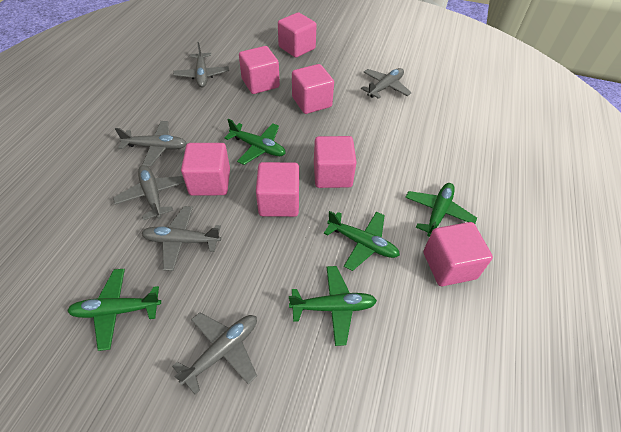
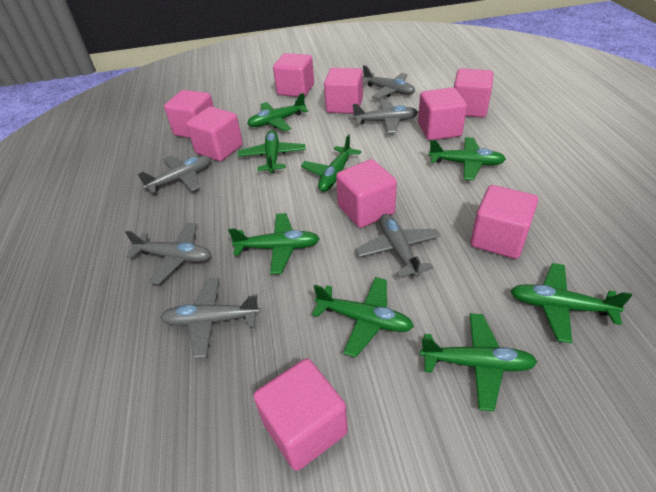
green plane: 5 -> 8
pink cube: 7 -> 9

